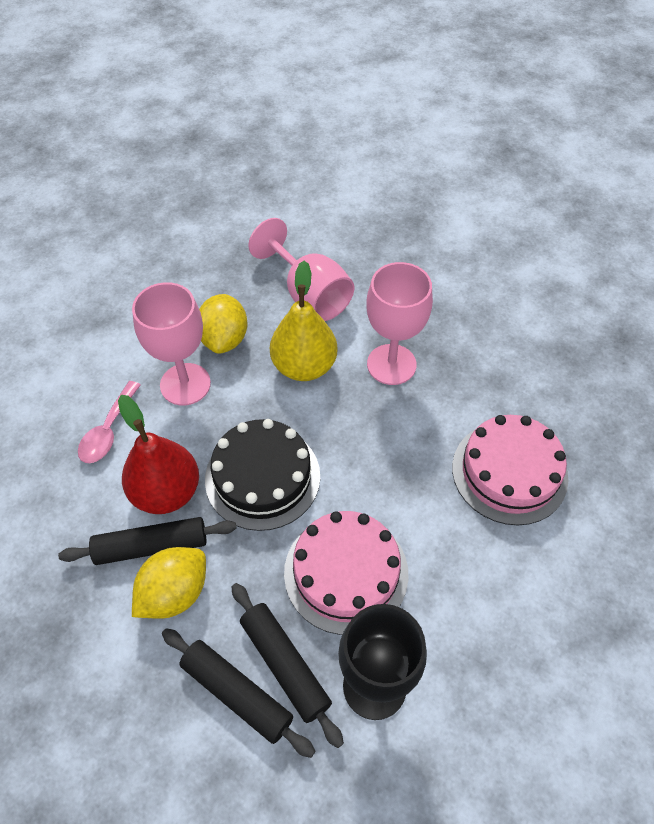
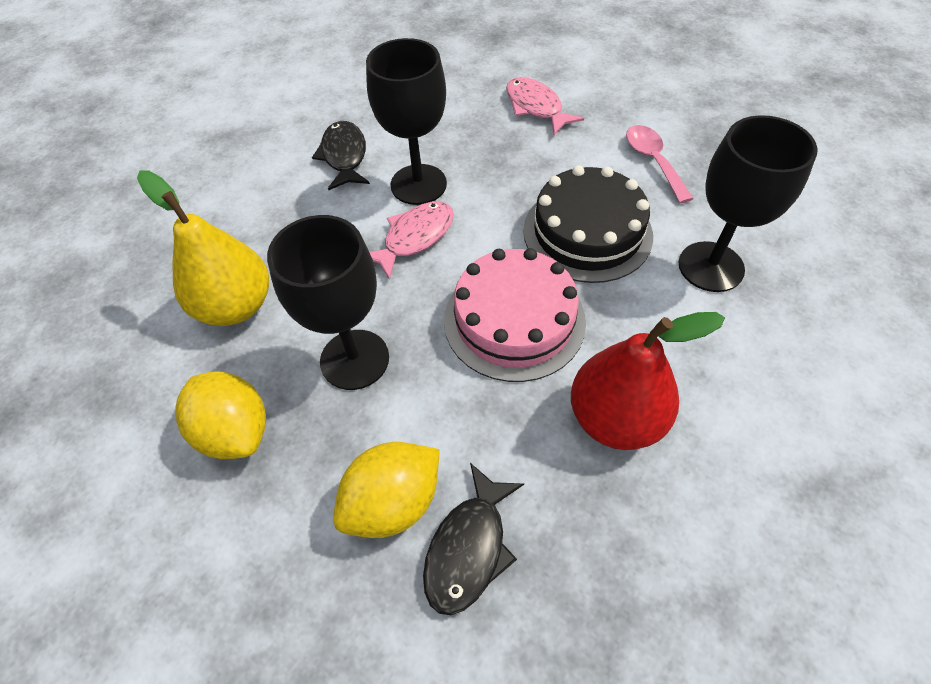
black fish: 0 -> 2
black goblet: 1 -> 3
black rolling pin: 3 -> 0
pink cake: 2 -> 1
pink fish: 0 -> 2
pink goblet: 3 -> 0

